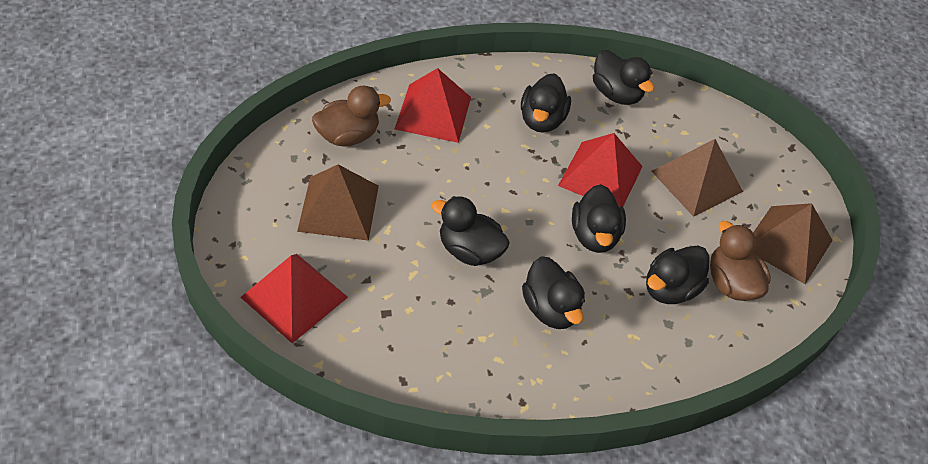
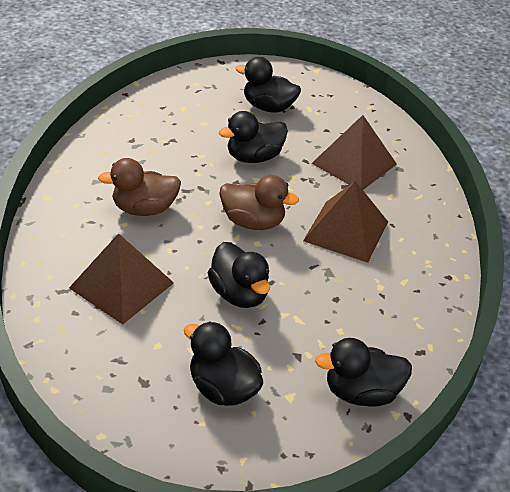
black duck: 6 -> 5
red pyramid: 3 -> 0

